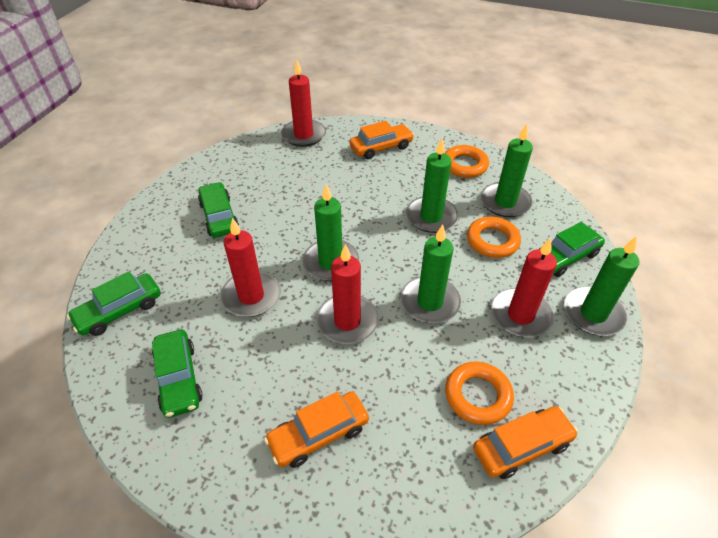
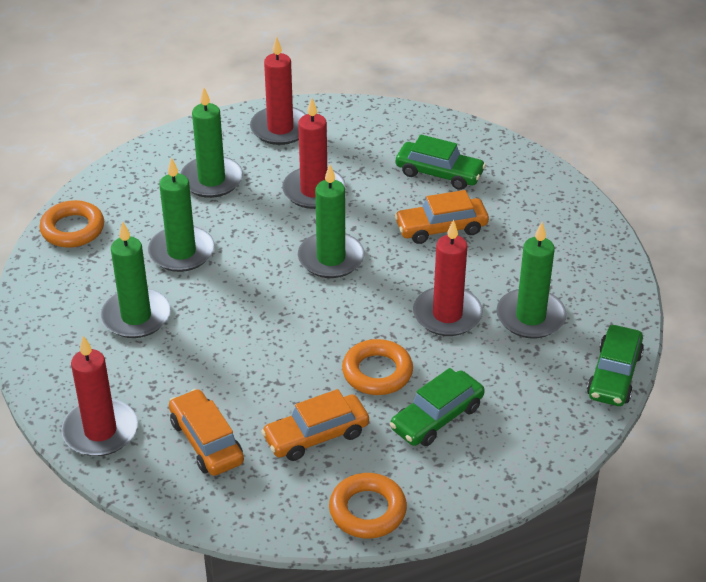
green car: 4 -> 3

